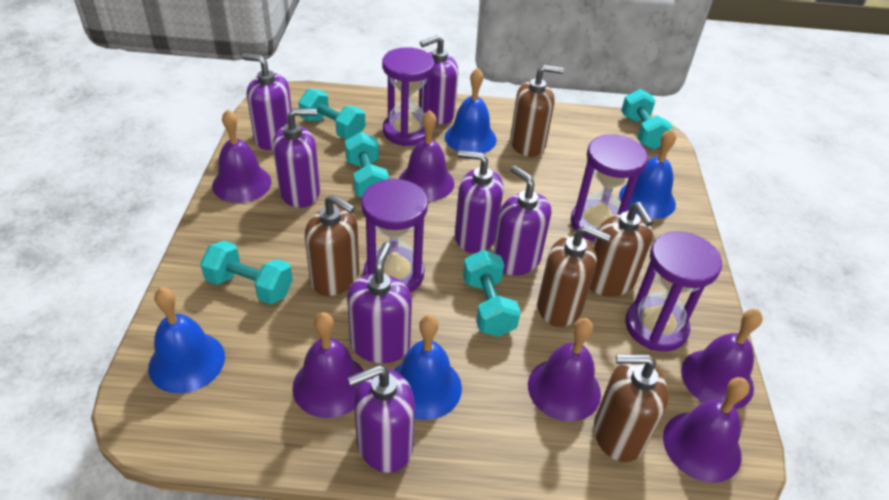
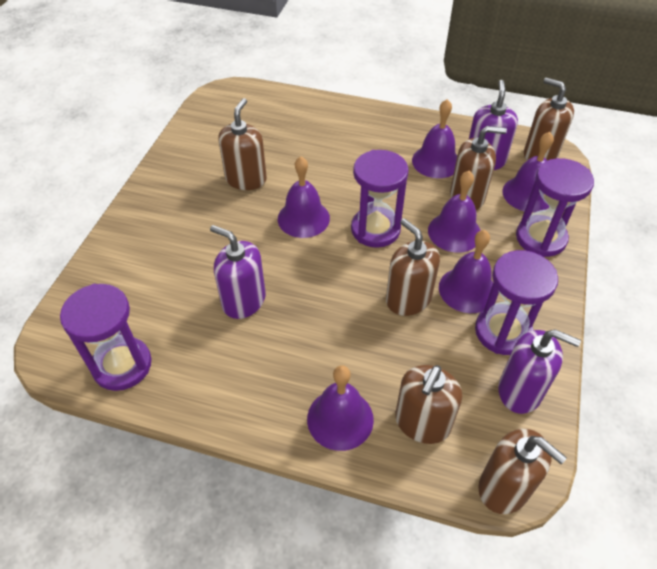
blue bell: 4 -> 0
brown soap dispenser: 5 -> 6
purple soap dispenser: 7 -> 3
turquoise dumbbell: 5 -> 0

